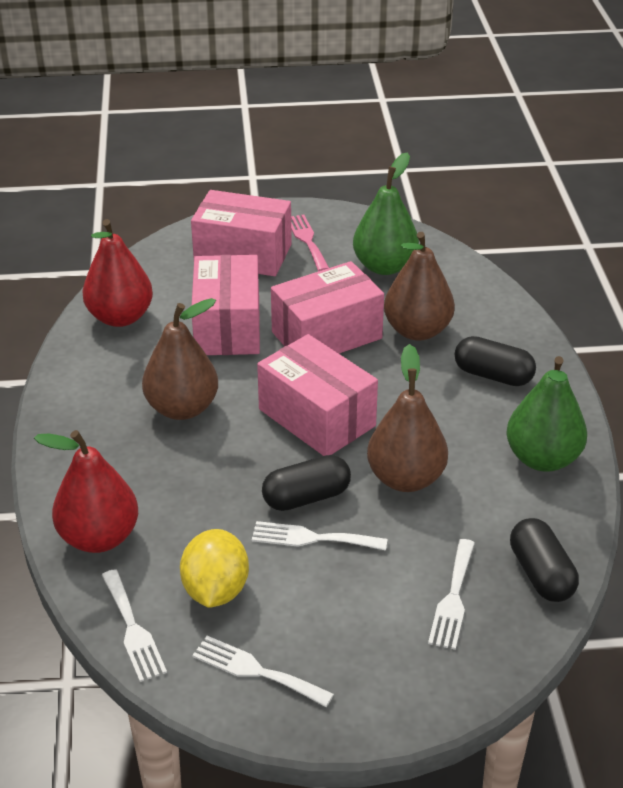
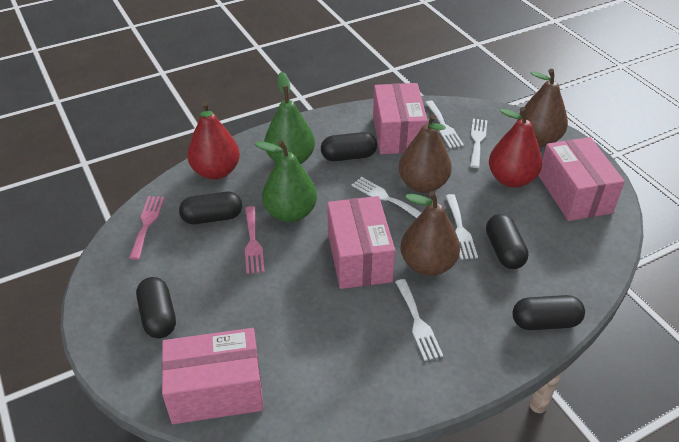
black capsule: 3 -> 5
pink fork: 1 -> 2
white fork: 4 -> 5
yellow lemon: 1 -> 0

